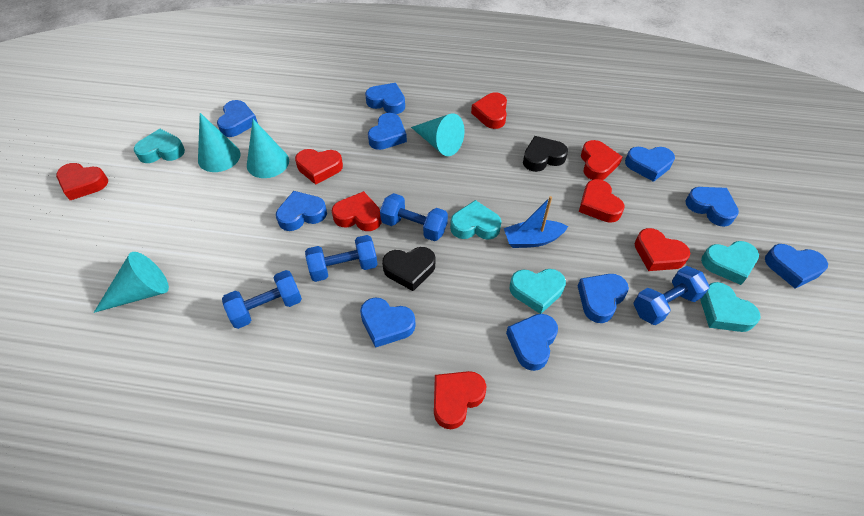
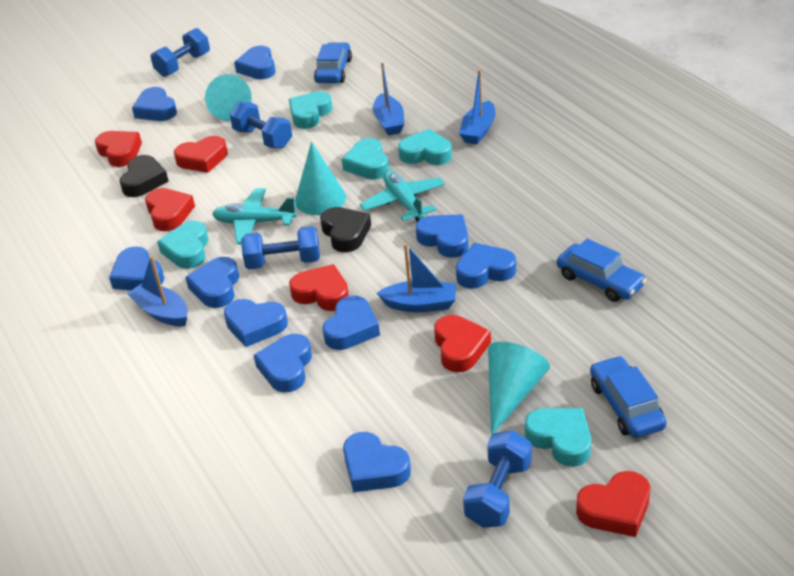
blue boat: 1 -> 4
blue car: 0 -> 3
red heart: 8 -> 6
turquoise cone: 4 -> 3
turquoise plane: 0 -> 2

